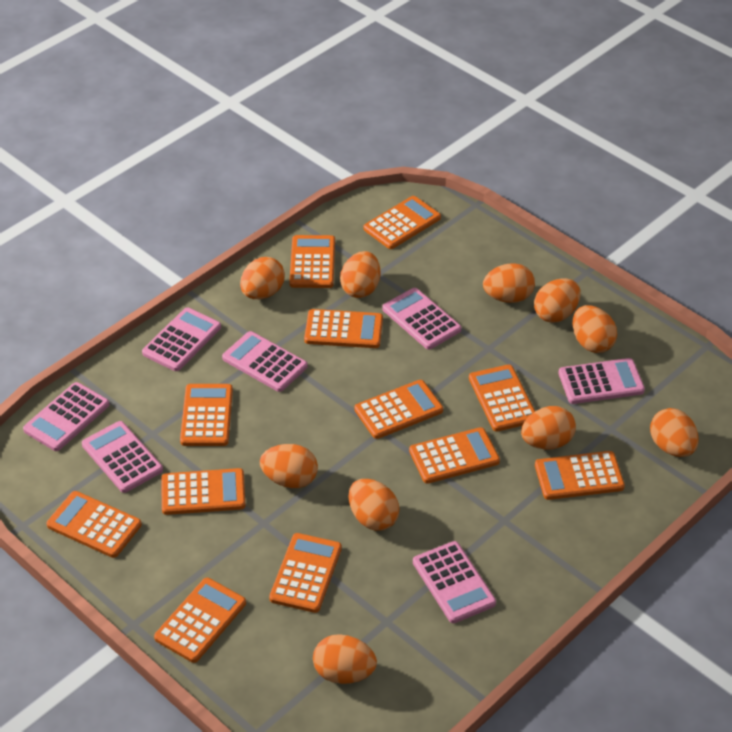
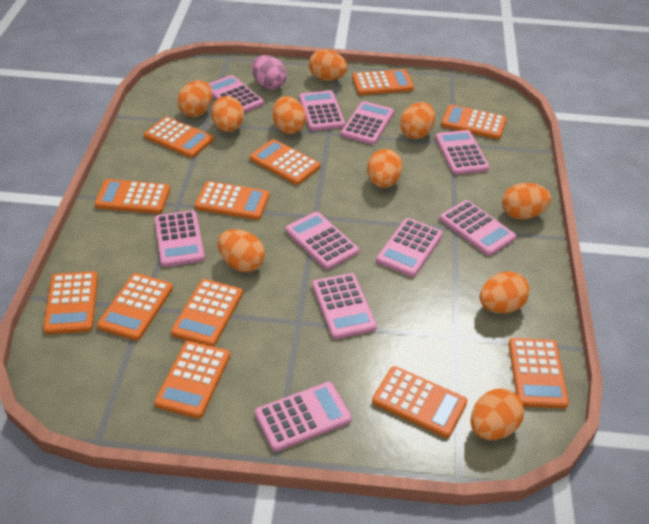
pink calculator: 7 -> 10
pink egg: 0 -> 1

